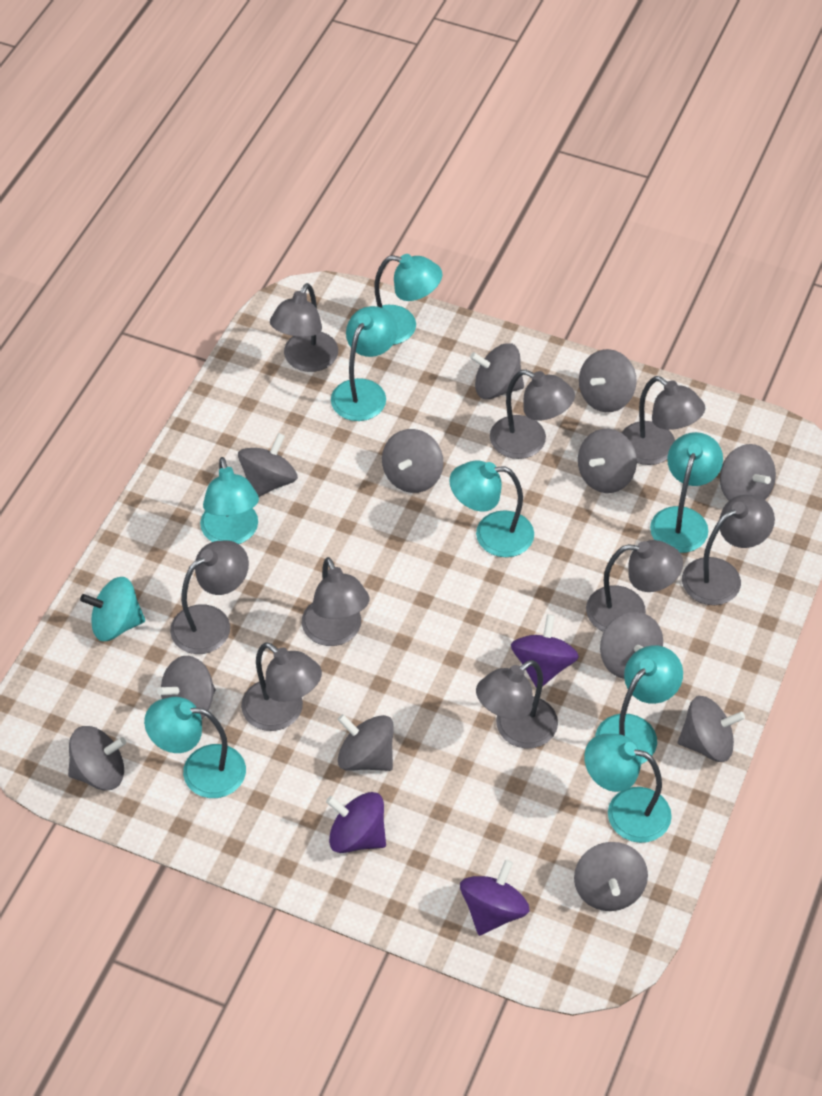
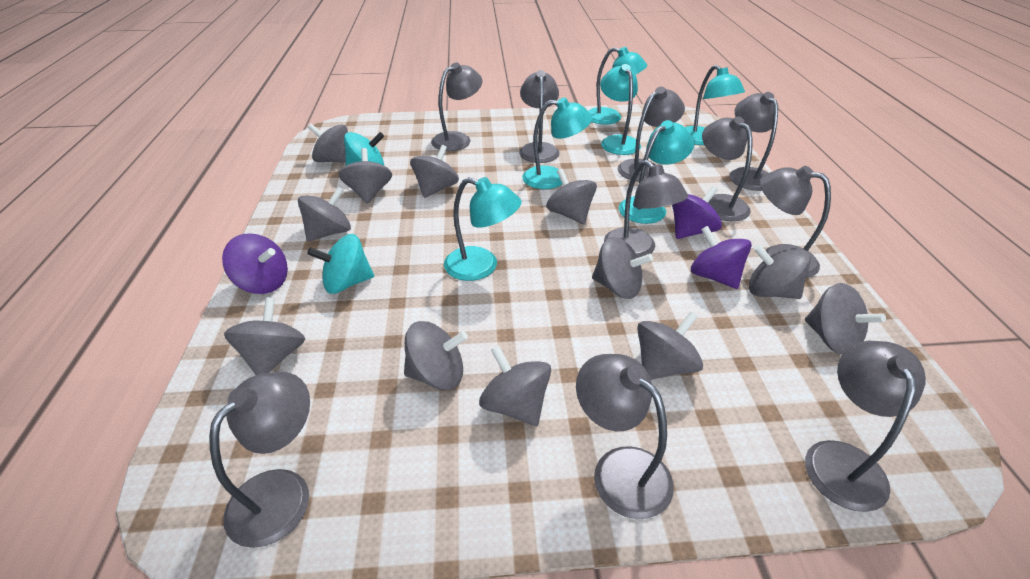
grey lamp: 9 -> 10
turquoise lamp: 8 -> 6
turquoise spinning top: 1 -> 2

